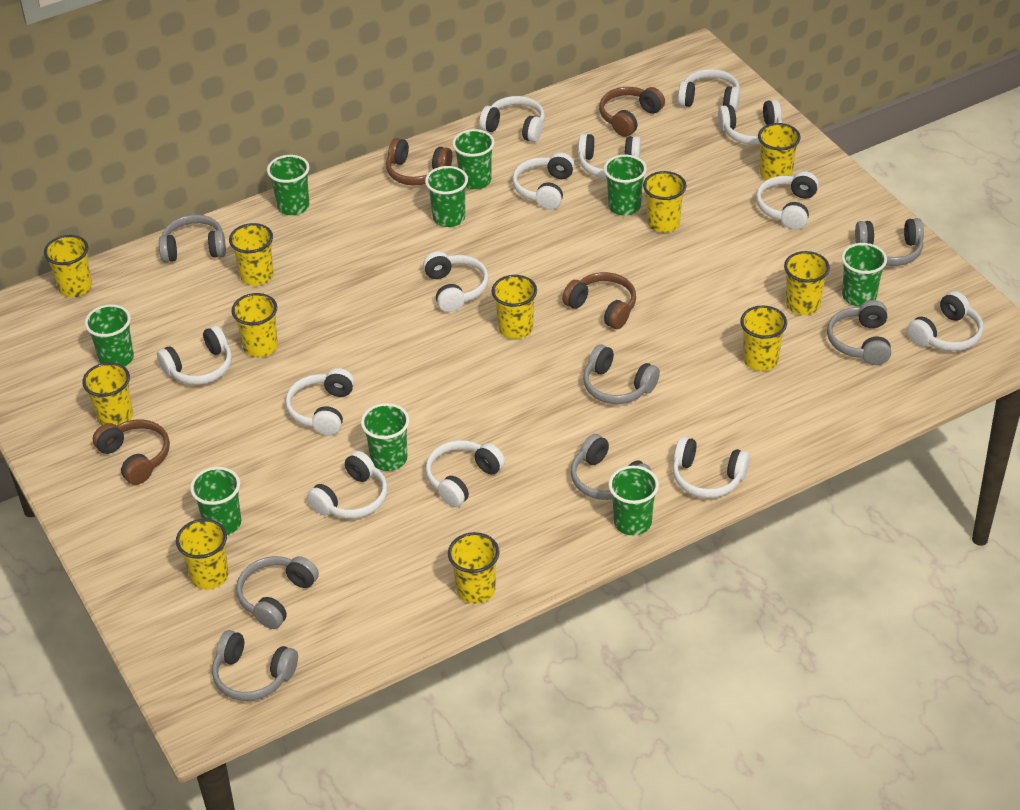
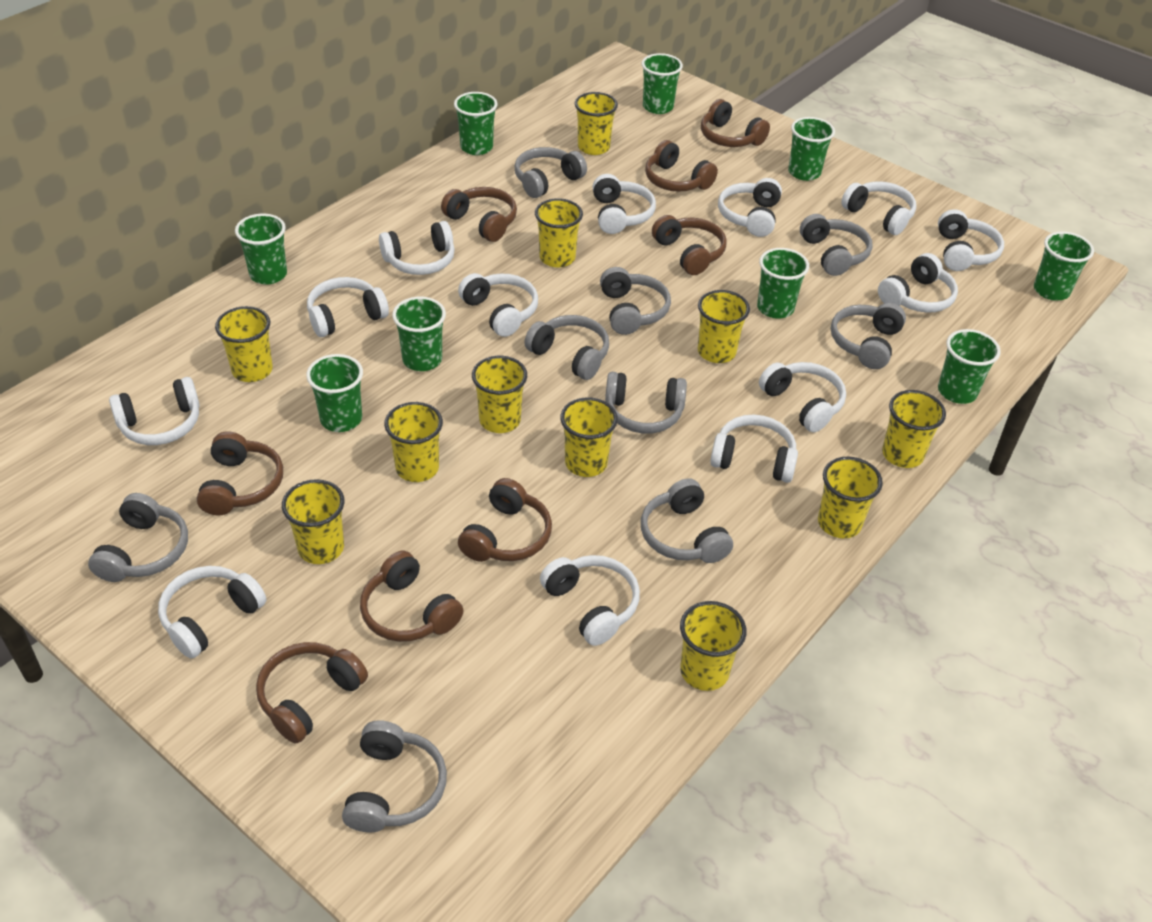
brown headphones: 4 -> 8
grey headphones: 7 -> 9

